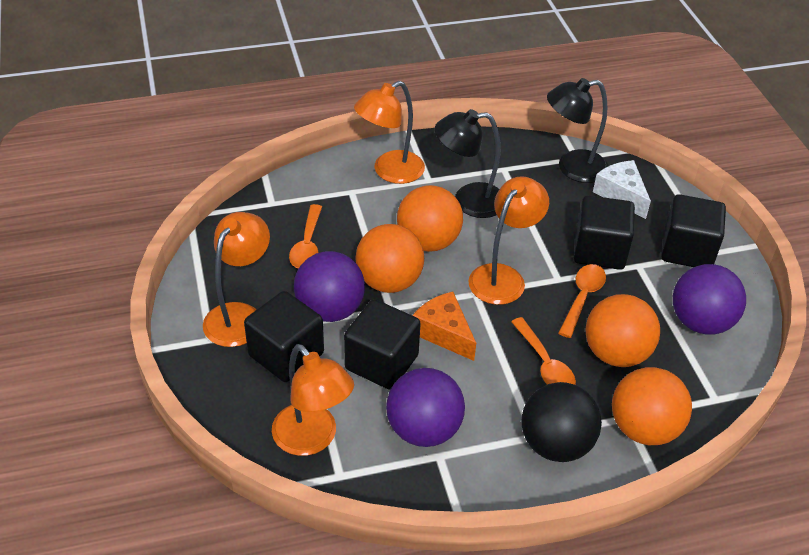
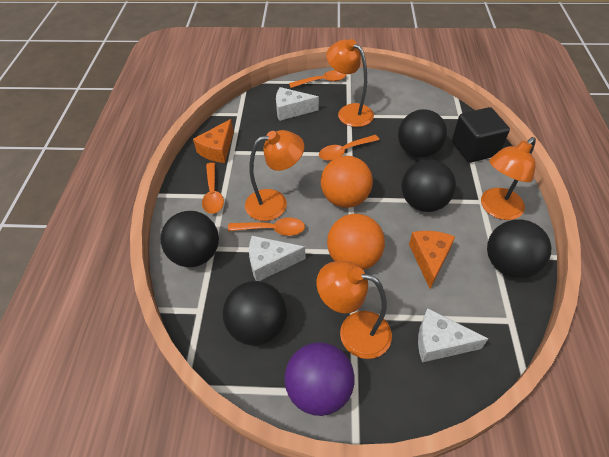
black ball: 1 -> 5
black cube: 4 -> 1
black lamp: 2 -> 0
orange ball: 4 -> 2
orange cheese: 1 -> 2
orange spoon: 3 -> 4
purple ball: 3 -> 1
white cheese: 1 -> 3

